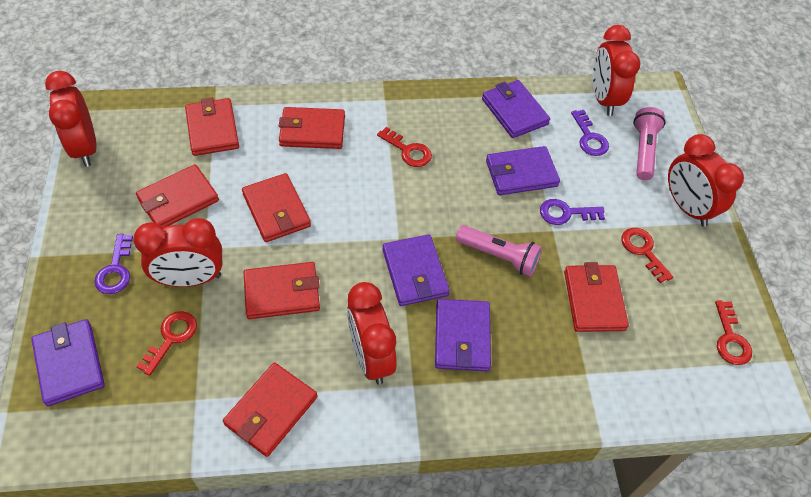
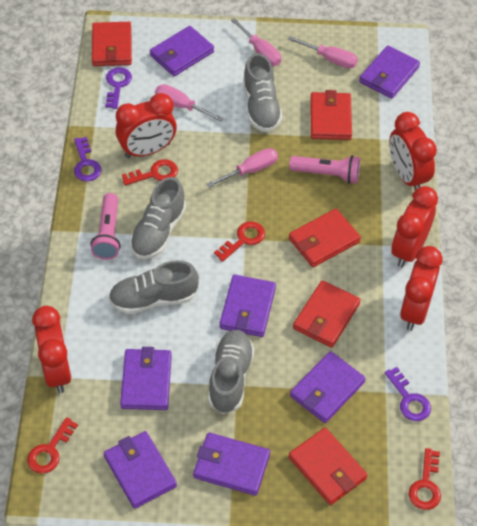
grey shoe: 0 -> 4
pink screwdriver: 0 -> 4
purple wallet: 5 -> 7
red wallet: 7 -> 5

